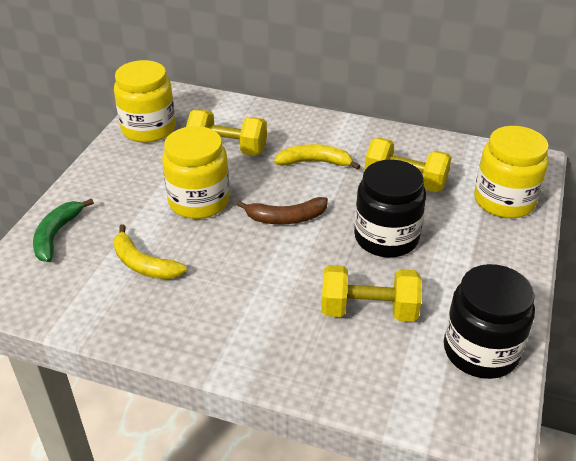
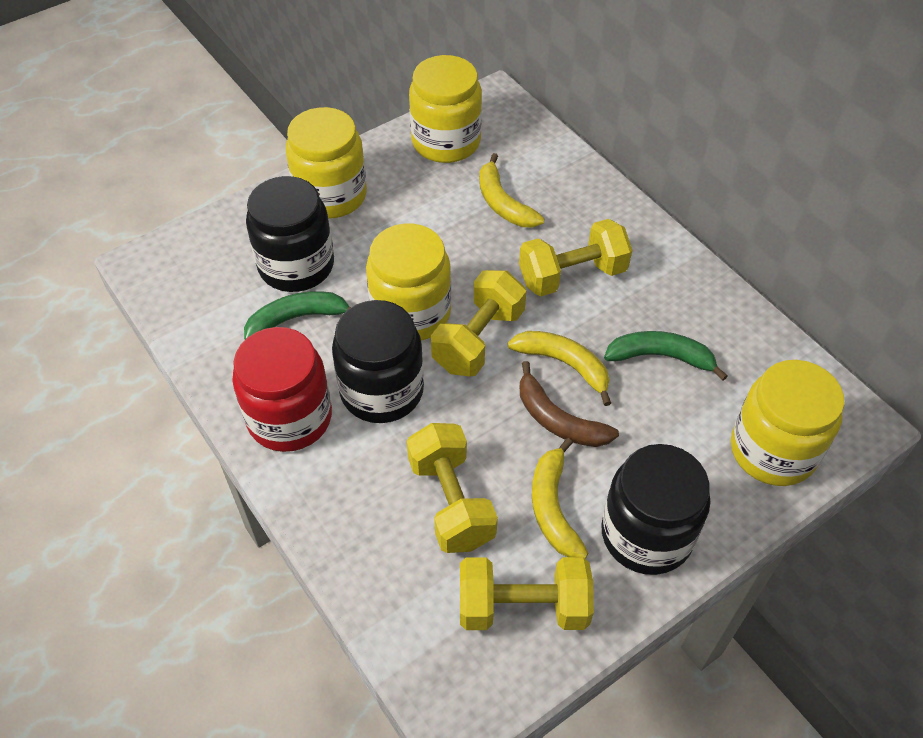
black jar: 2 -> 3
green banana: 1 -> 2
red jar: 0 -> 1
yellow banana: 2 -> 3
yellow dumbbell: 3 -> 4
yellow jar: 3 -> 4

